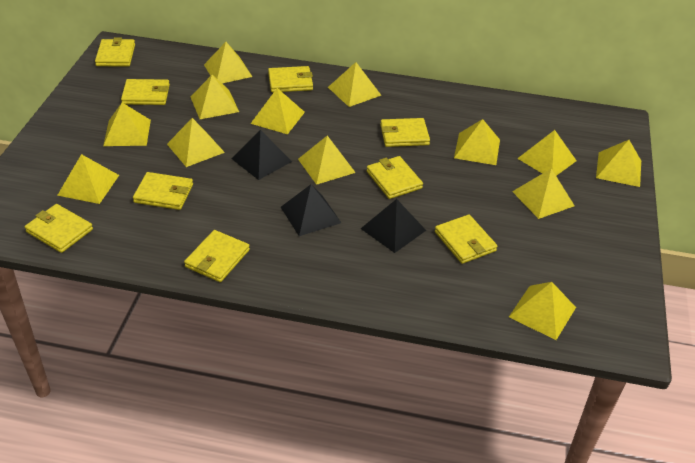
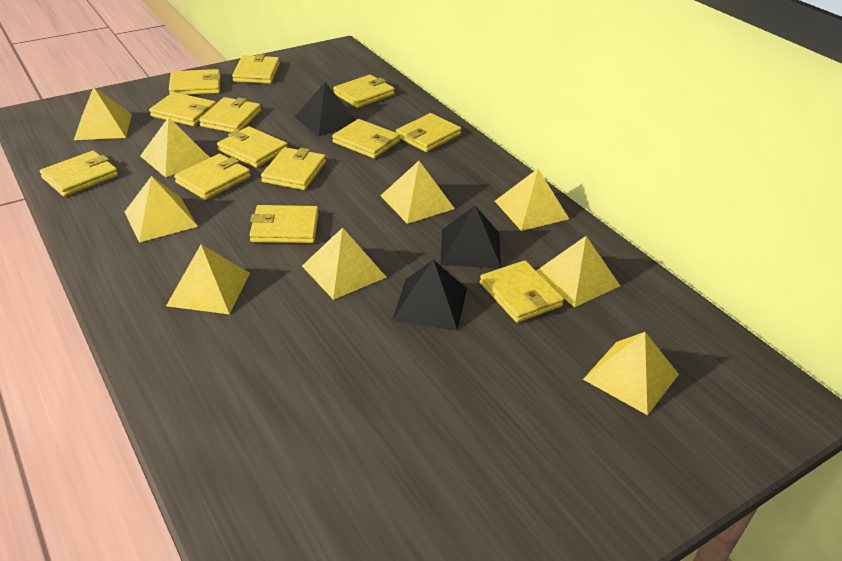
yellow pyramid: 13 -> 9
yellow wallet: 9 -> 13

